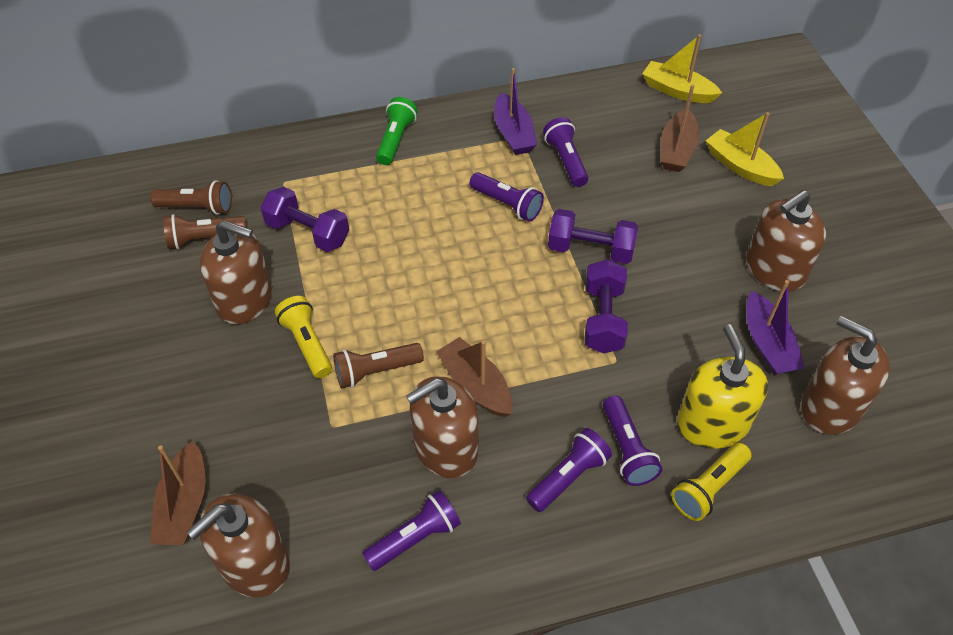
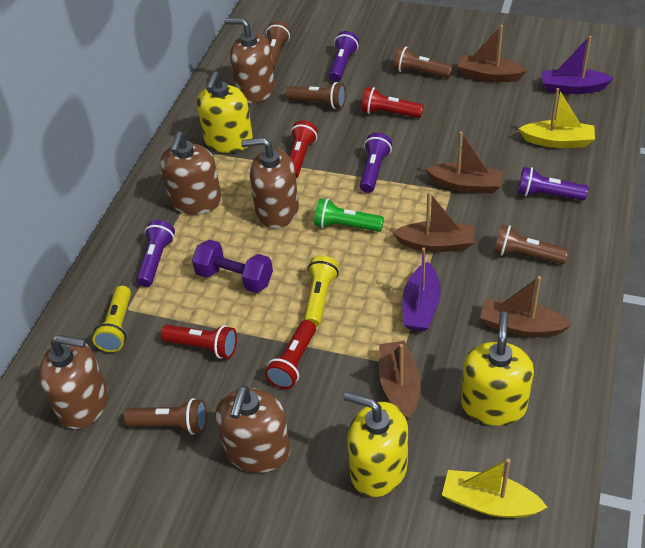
brown boat: 3 -> 5
brown flashlight: 3 -> 5
purple dumbbell: 3 -> 1
purple flashlight: 5 -> 4
red flashlight: 0 -> 4
yellow soap dispenser: 1 -> 3

